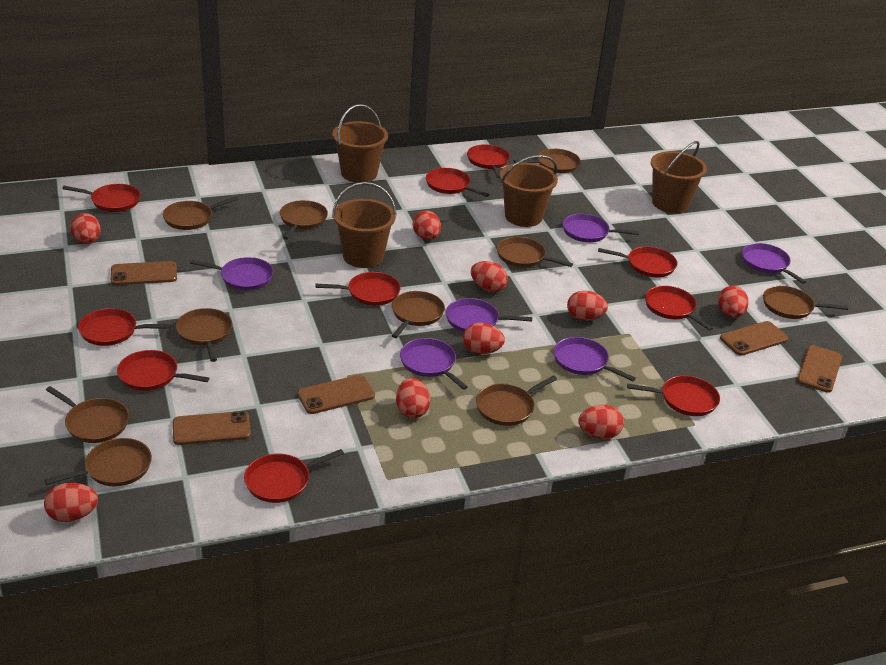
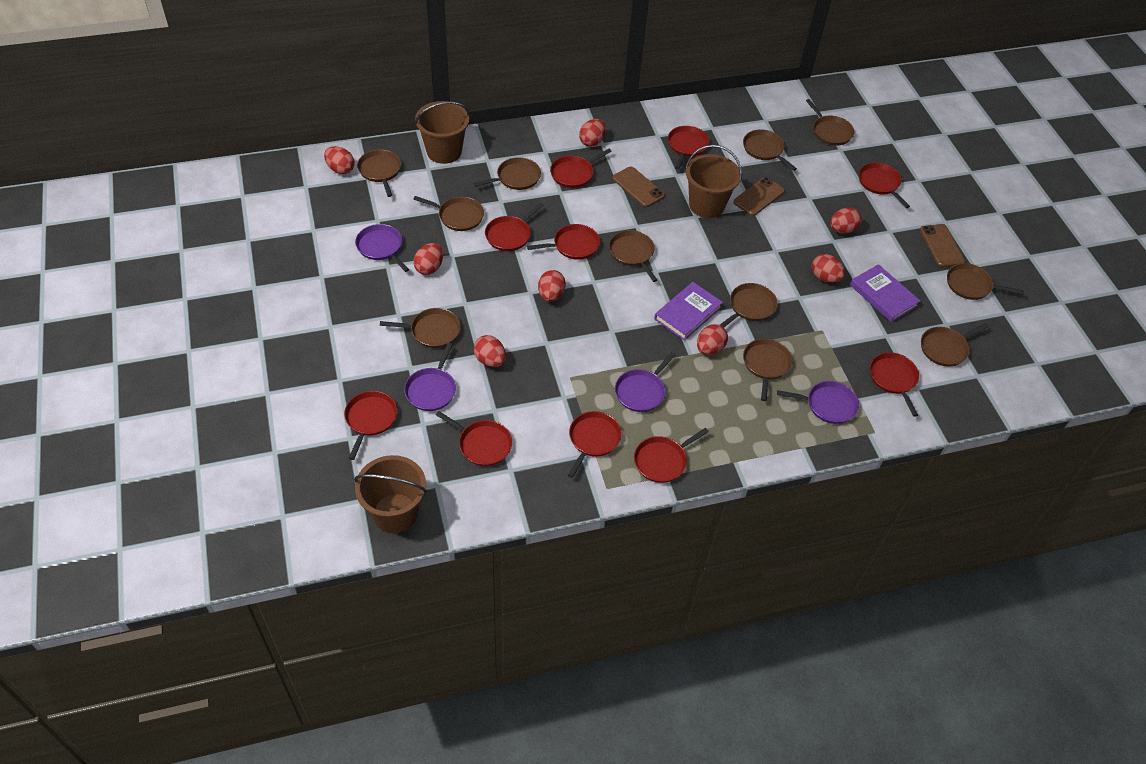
brown bucket: 4 -> 3
brown pan: 10 -> 11
brown phone: 5 -> 3
purple book: 0 -> 2
purple pan: 6 -> 4
red egg: 9 -> 8

